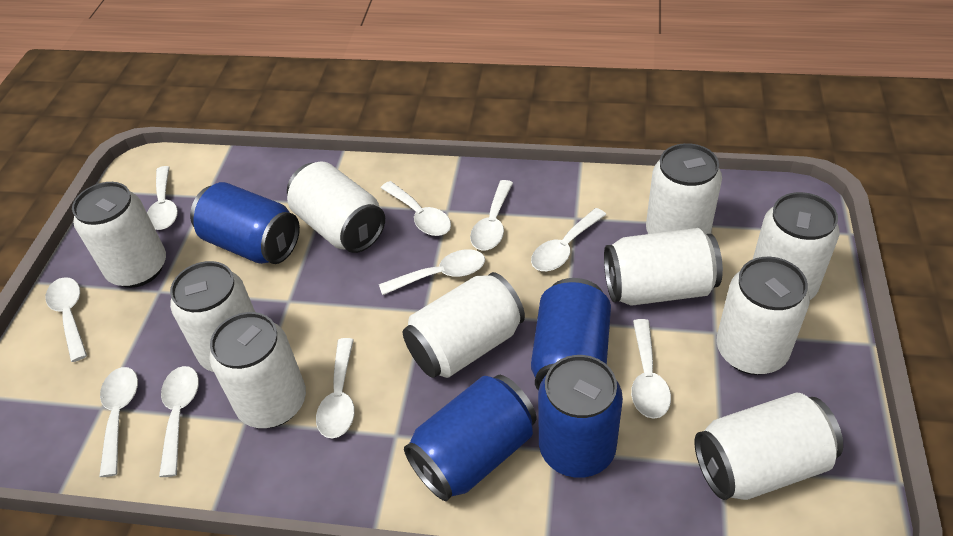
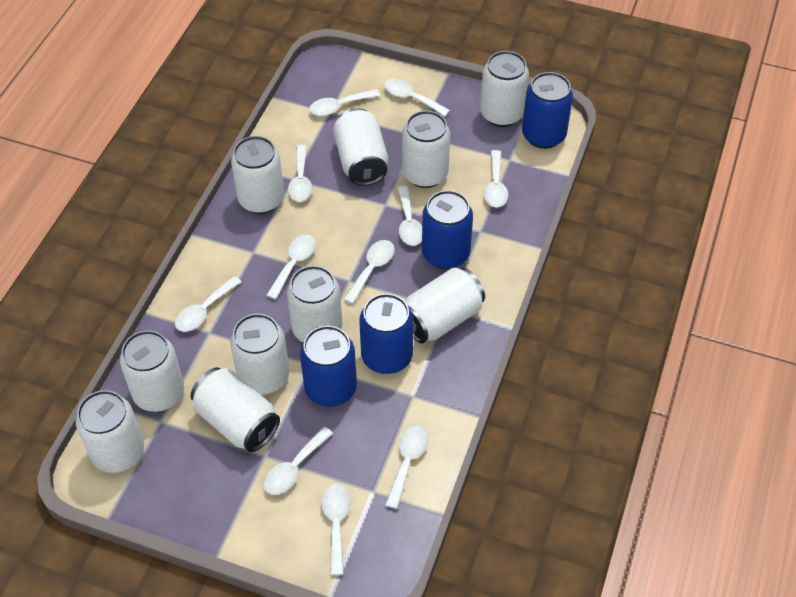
white spoon: 10 -> 11

